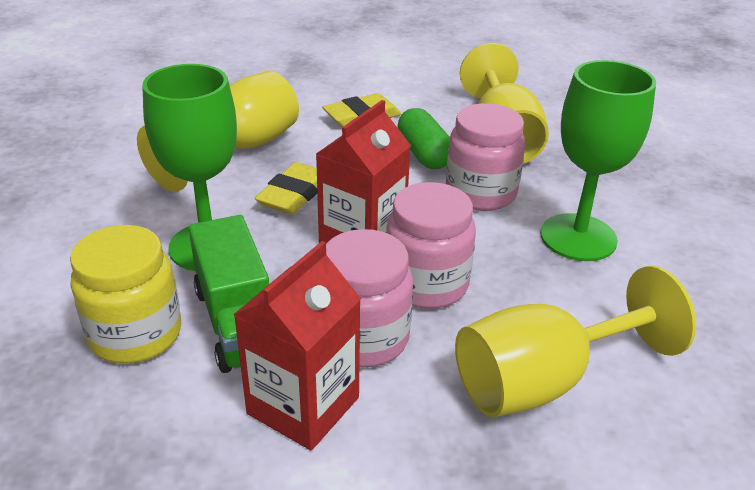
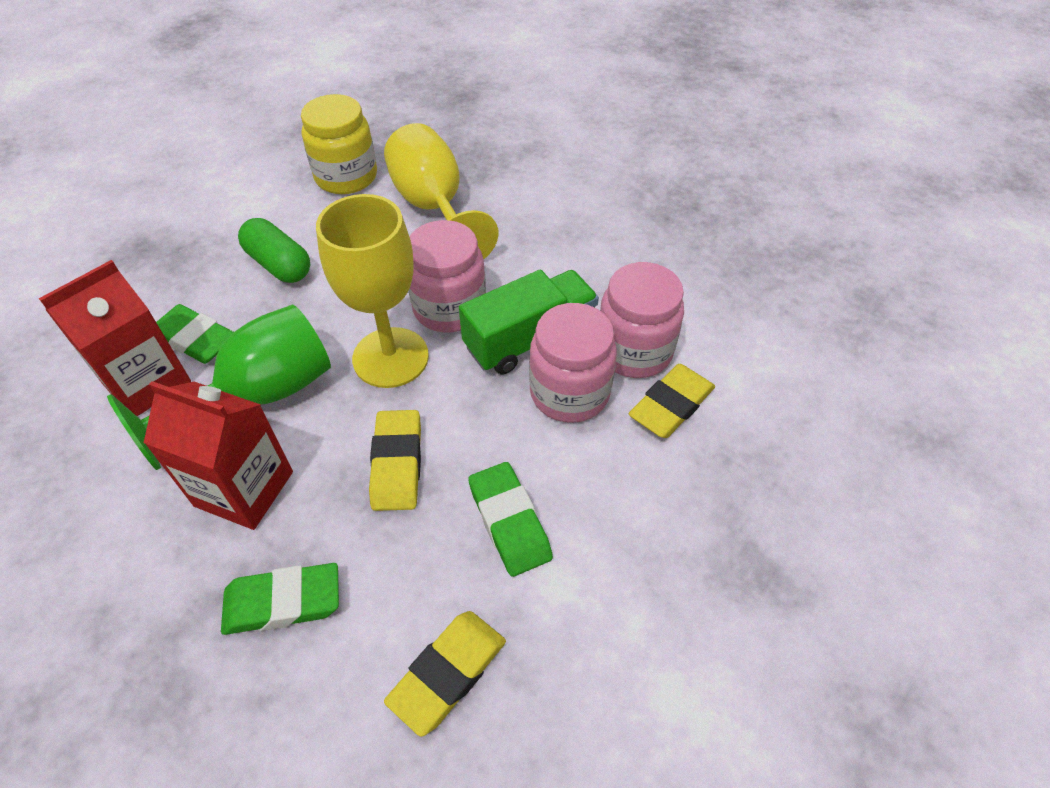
green eraser: 0 -> 3
green goblet: 2 -> 1
yellow eraser: 2 -> 3
yellow goblet: 3 -> 2

